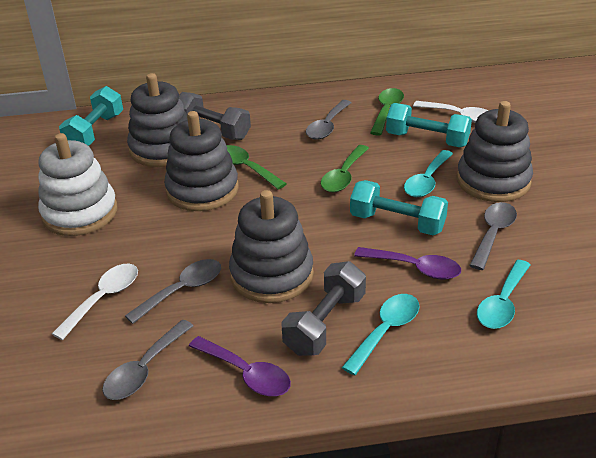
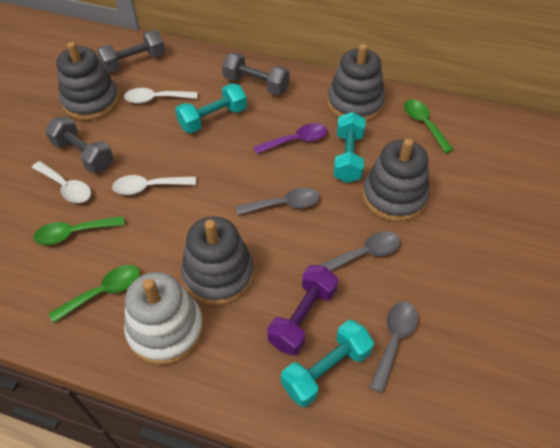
grey dumbbell: 2 -> 3
grey spoon: 4 -> 3
purple dumbbell: 0 -> 1
purple spoon: 2 -> 1
turquoise spoon: 3 -> 0
white spoon: 2 -> 3

